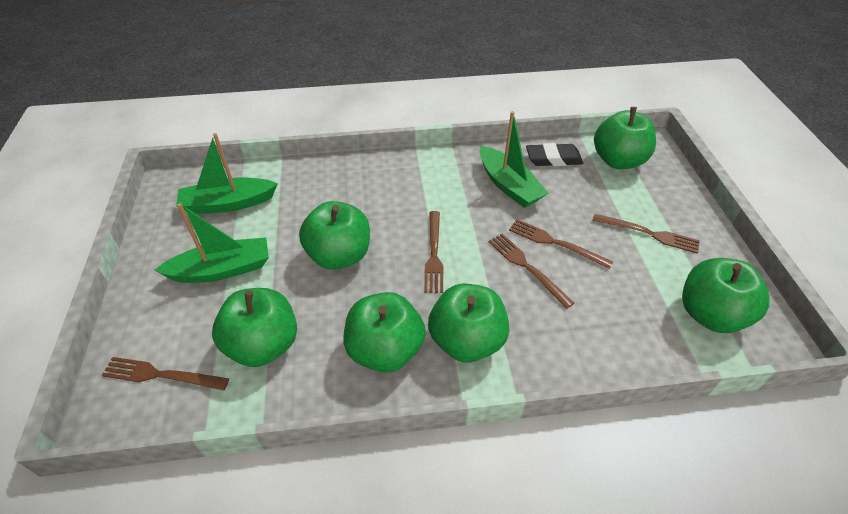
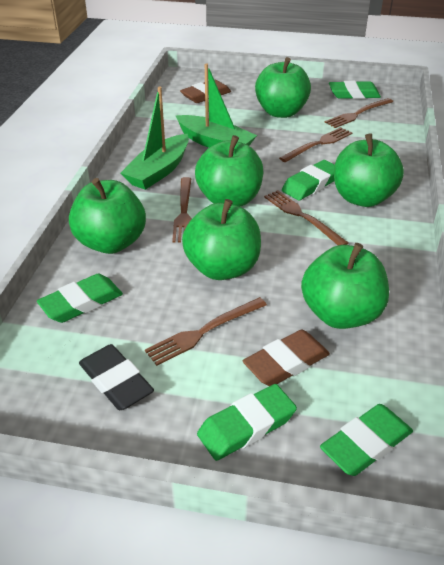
brown eraser: 0 -> 2
green boat: 3 -> 2
green eraser: 0 -> 5

